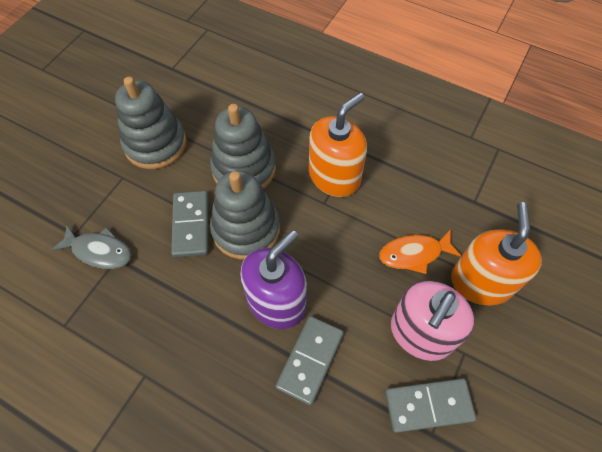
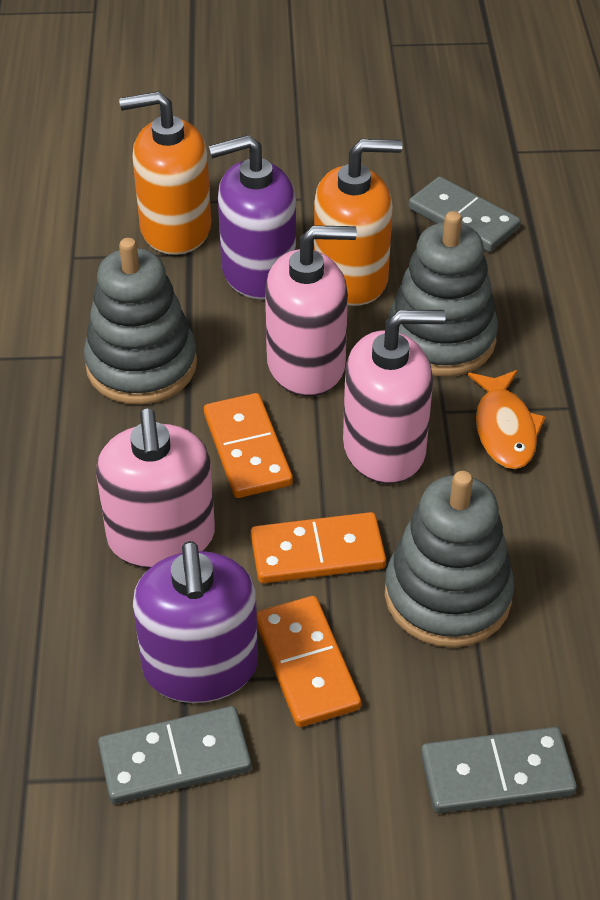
grey fish: 1 -> 0
orange domino: 0 -> 3
pink soap dispenser: 1 -> 3
purple soap dispenser: 1 -> 2

